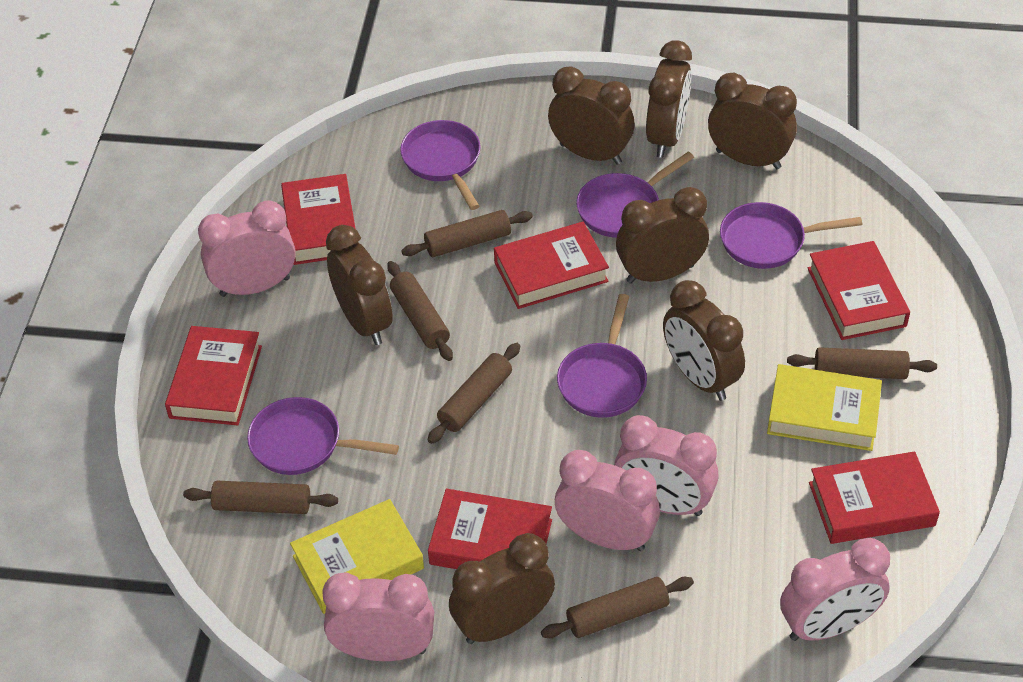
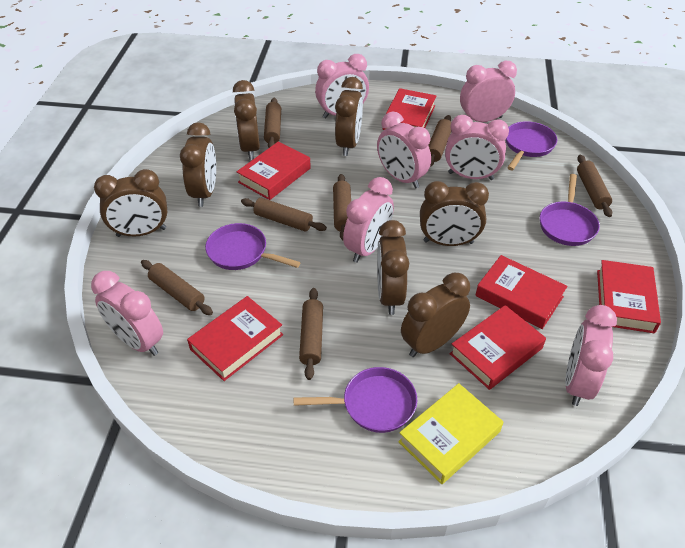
brown rolling pin: 6 -> 7
pink clock: 5 -> 7
purple pan: 5 -> 4
yellow book: 2 -> 1

